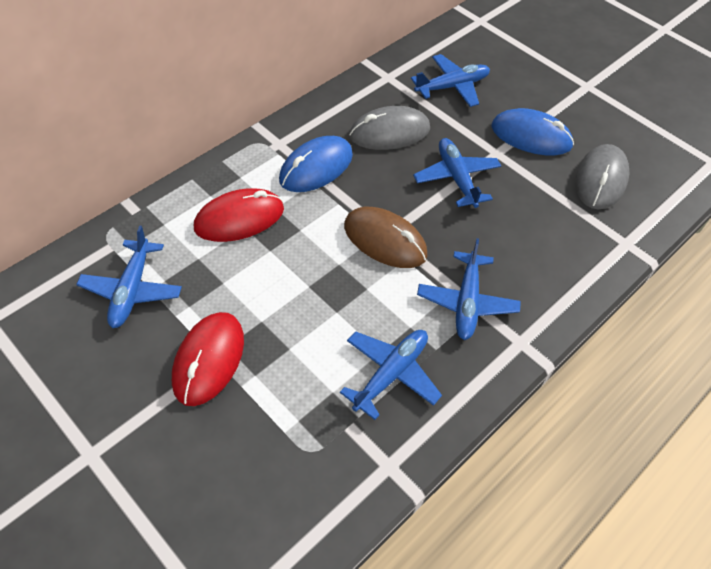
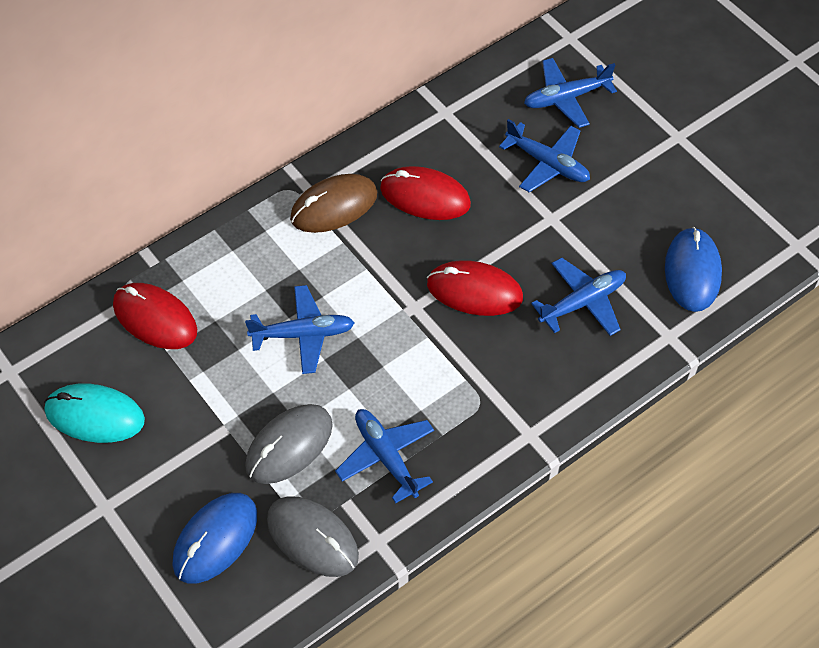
red mouse: 2 -> 3
turquoise mouse: 0 -> 1

